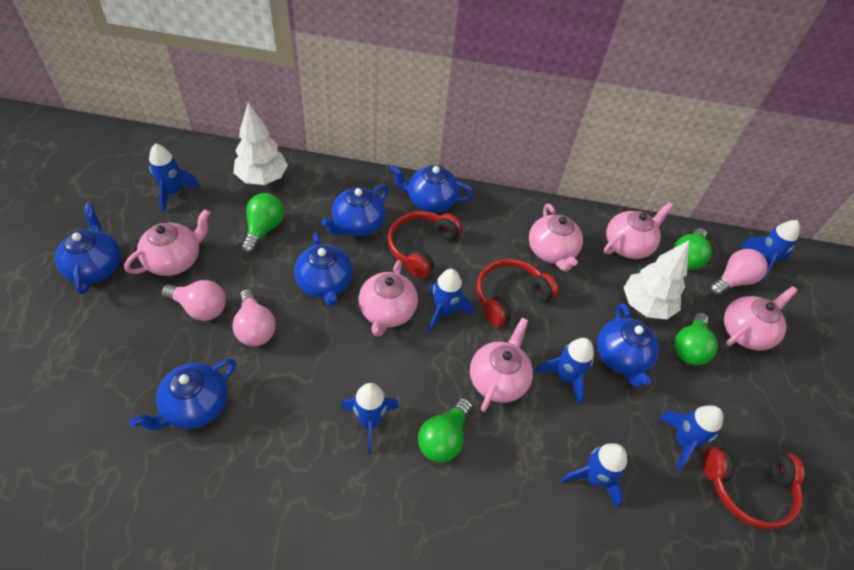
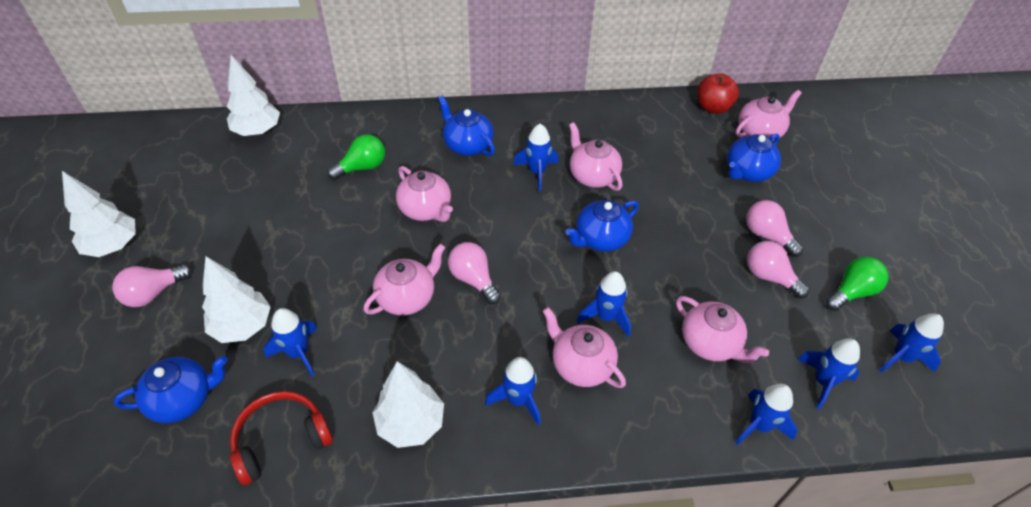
blue teapot: 6 -> 4
green light bulb: 4 -> 2
pink light bulb: 3 -> 4
red apple: 0 -> 1
red headphones: 3 -> 1
white tree: 2 -> 4

